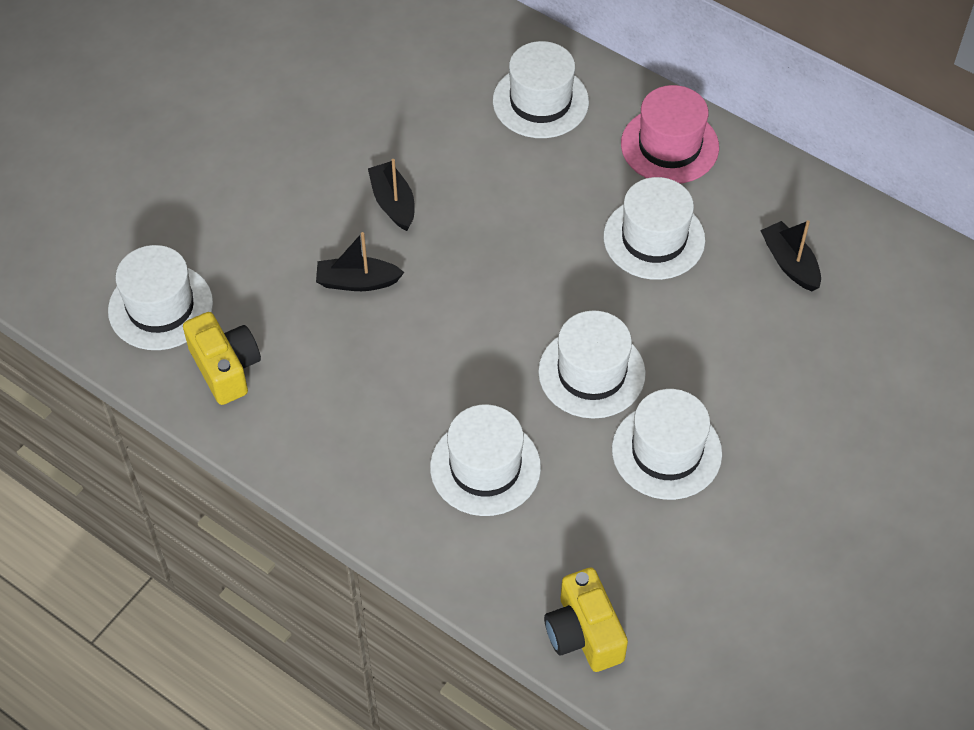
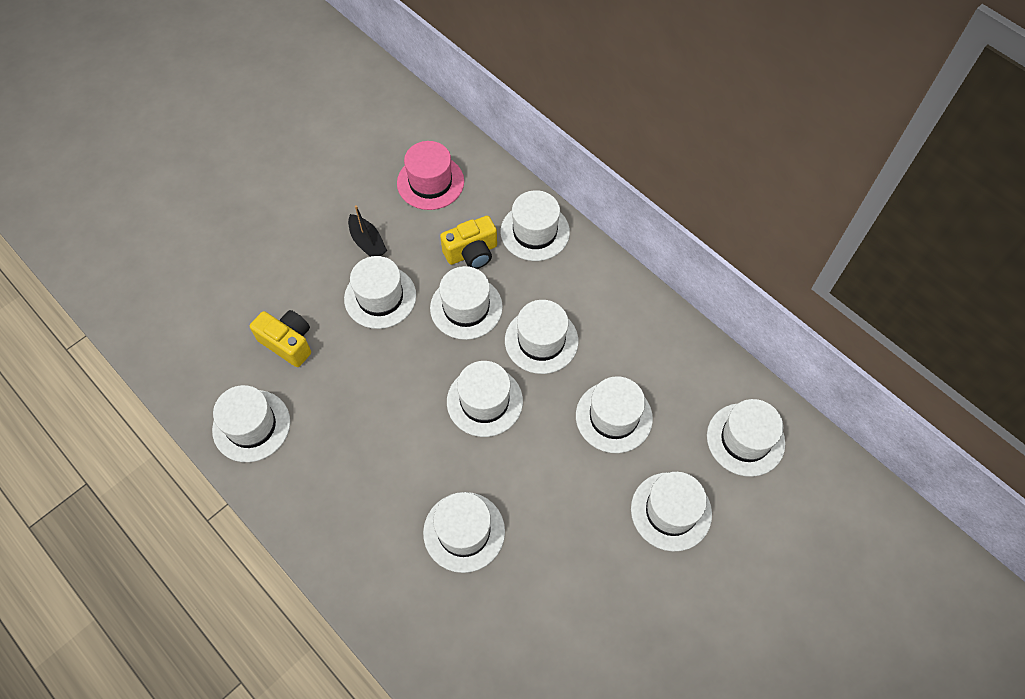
black boat: 3 -> 1
white hat: 6 -> 10

